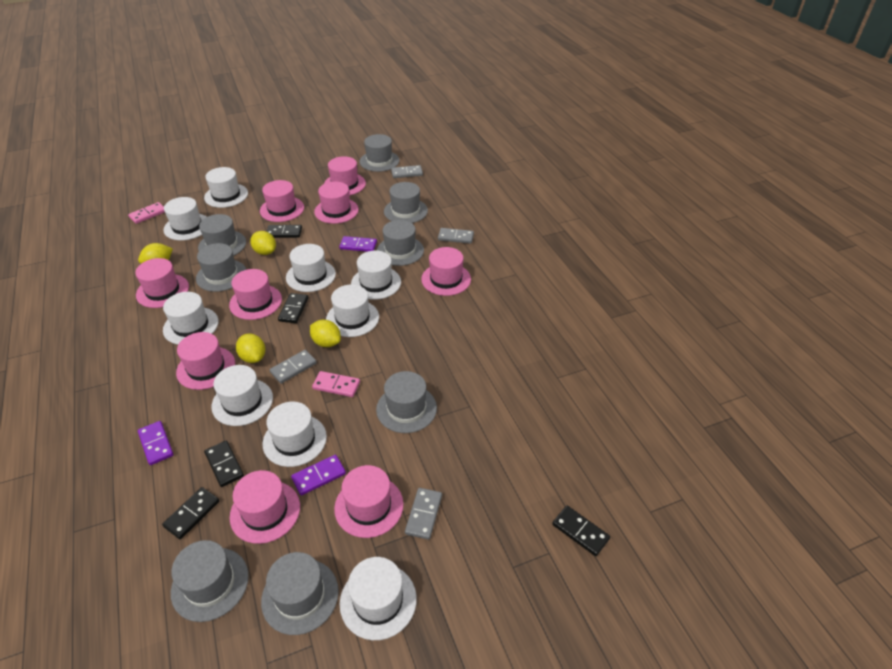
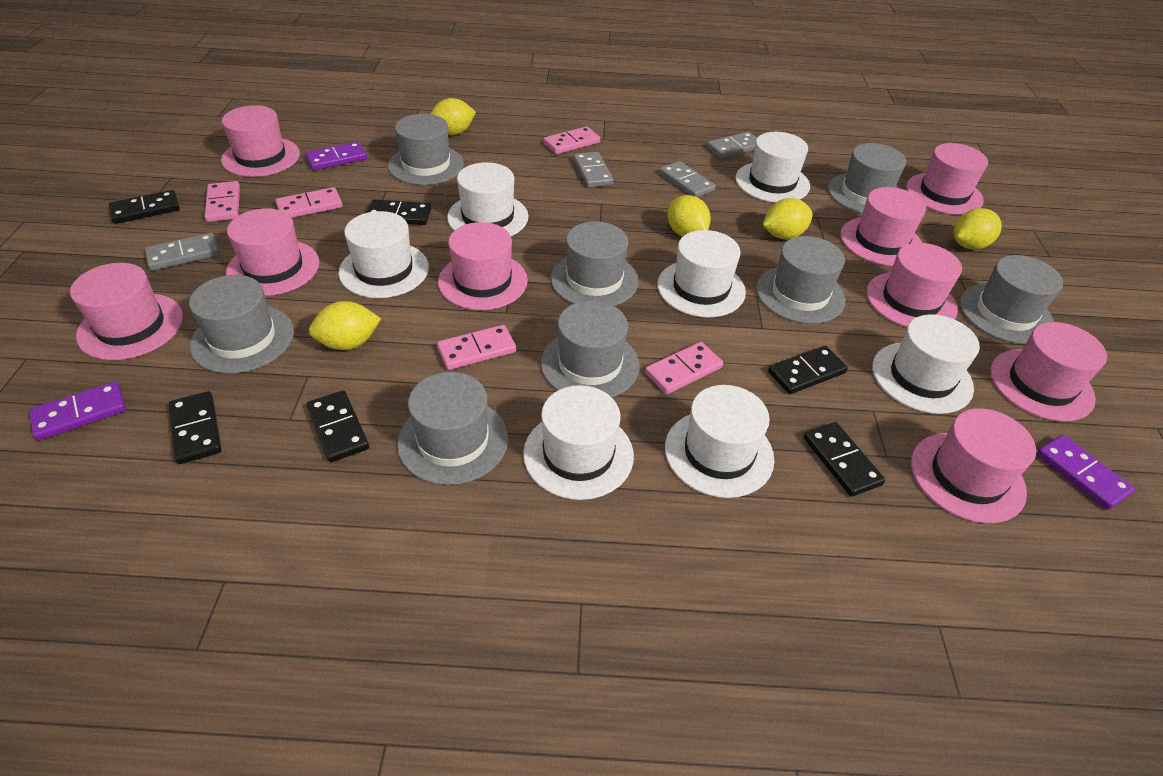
black domino: 5 -> 6
pink domino: 2 -> 5
white hat: 9 -> 7
yellow lemon: 4 -> 5

